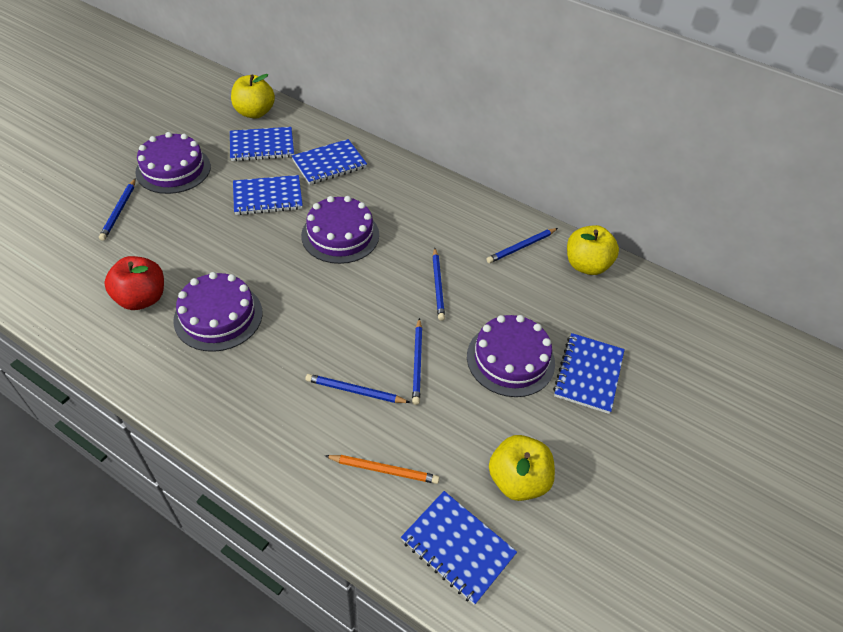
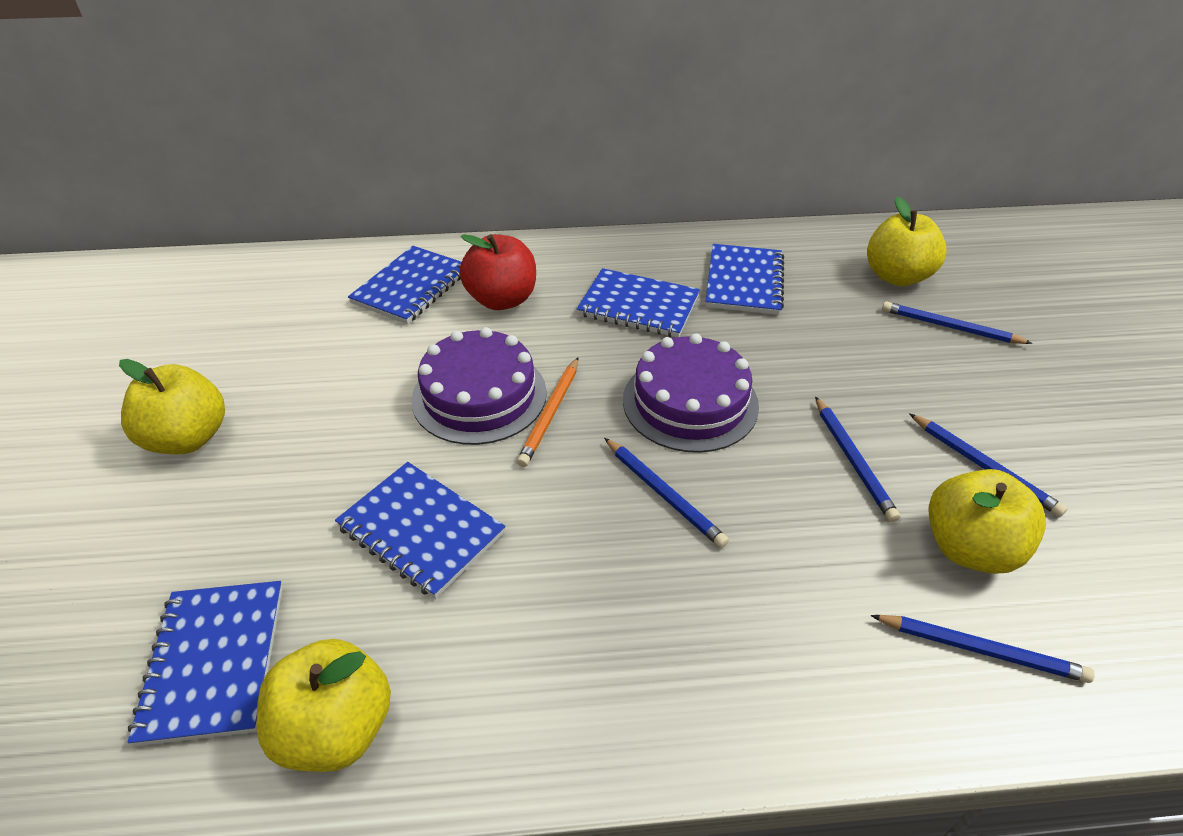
purple cake: 4 -> 2
yellow apple: 3 -> 4

